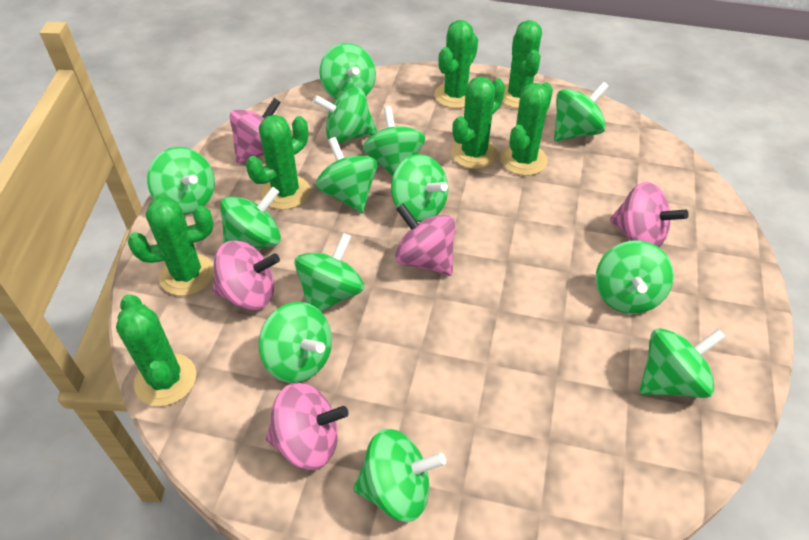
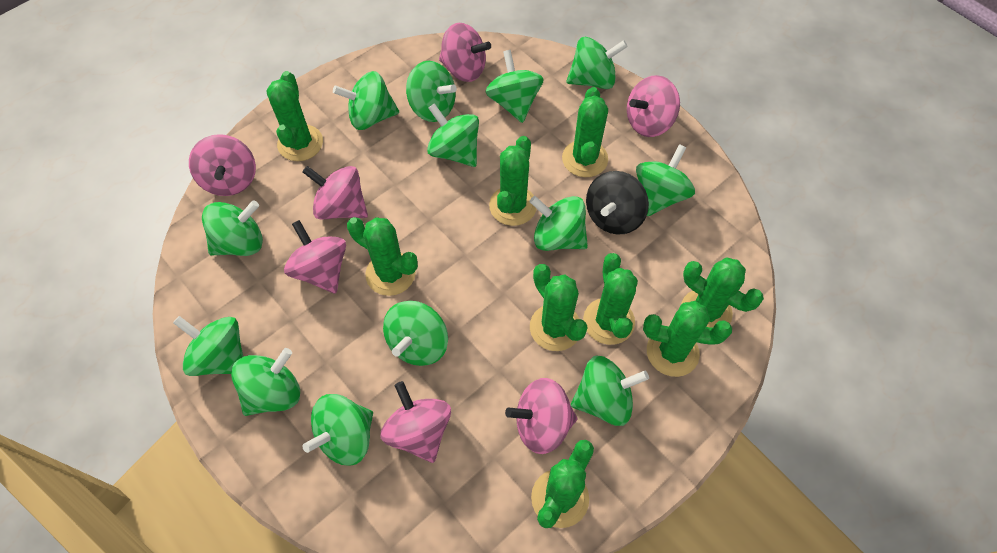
black spinning top: 0 -> 1
green cactus: 7 -> 9
pink spinning top: 5 -> 7

